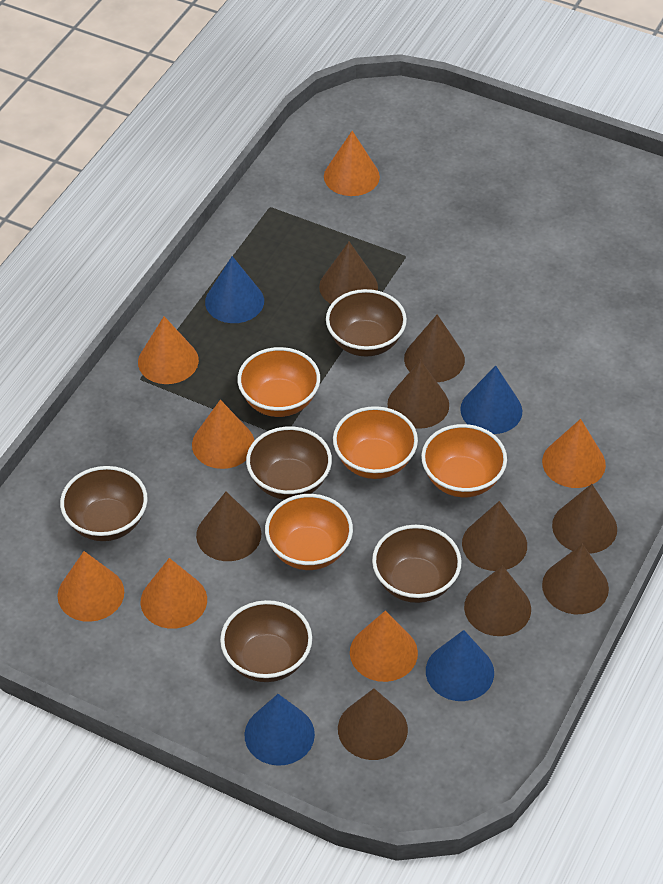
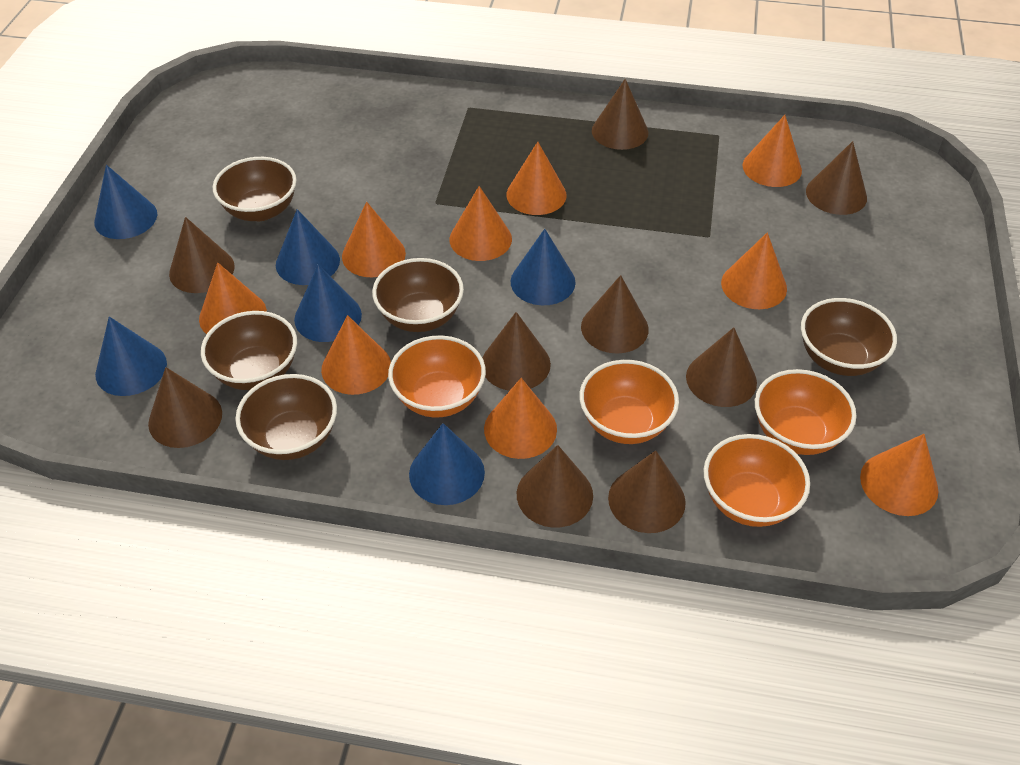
blue cone: 4 -> 6
orange cone: 7 -> 9

